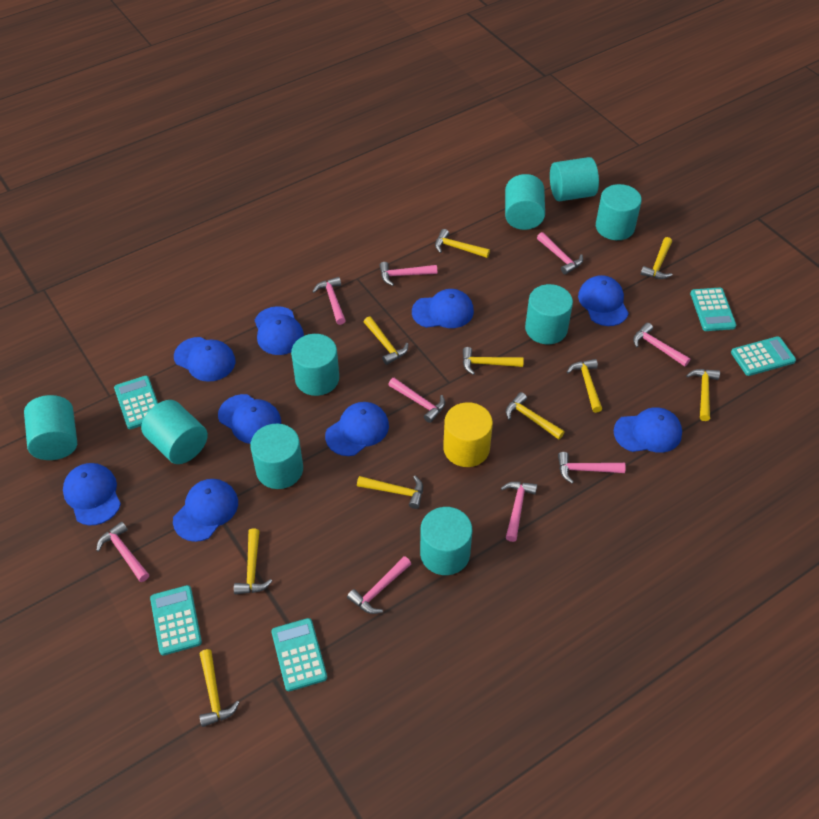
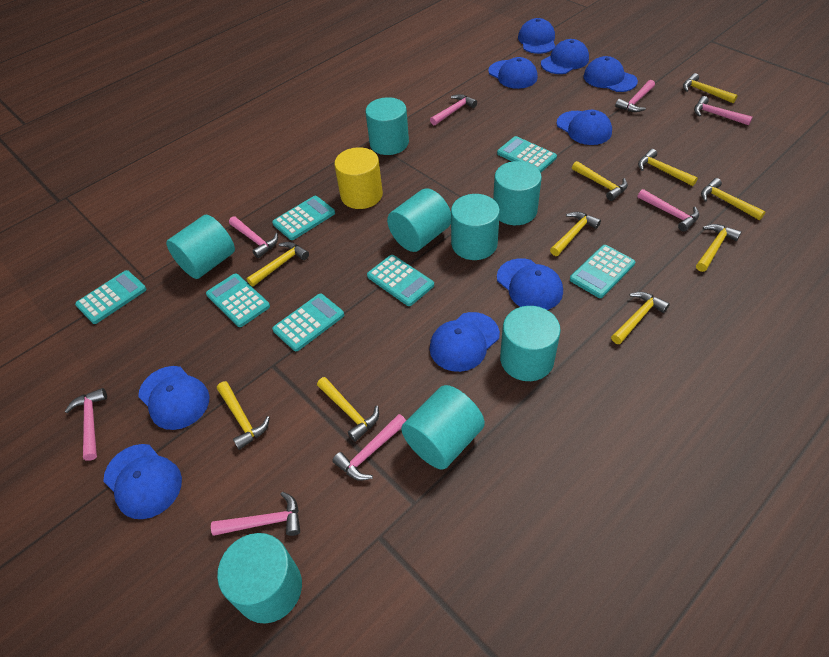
pink hammer: 9 -> 8
turquoise calculator: 5 -> 7
turquoise cylinder: 9 -> 8

